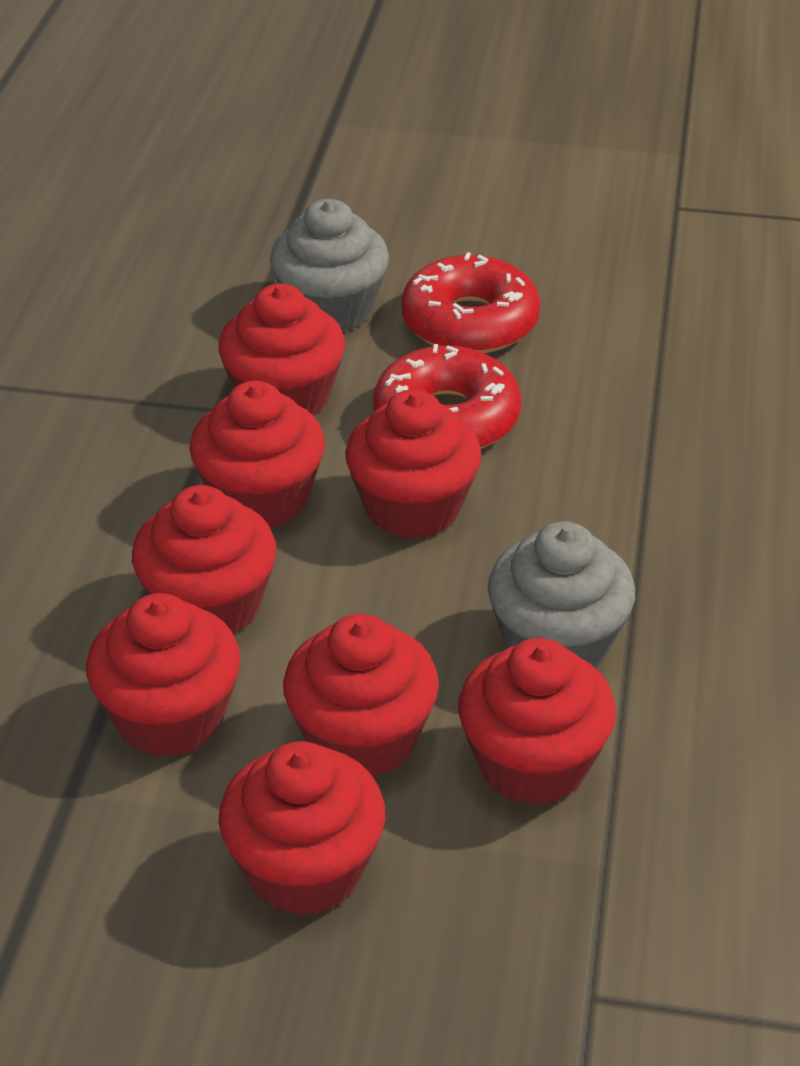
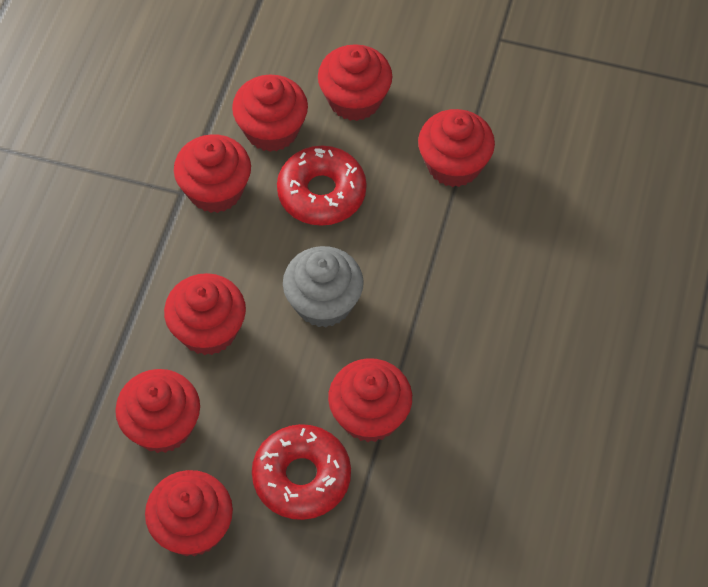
grey cupcake: 2 -> 1

